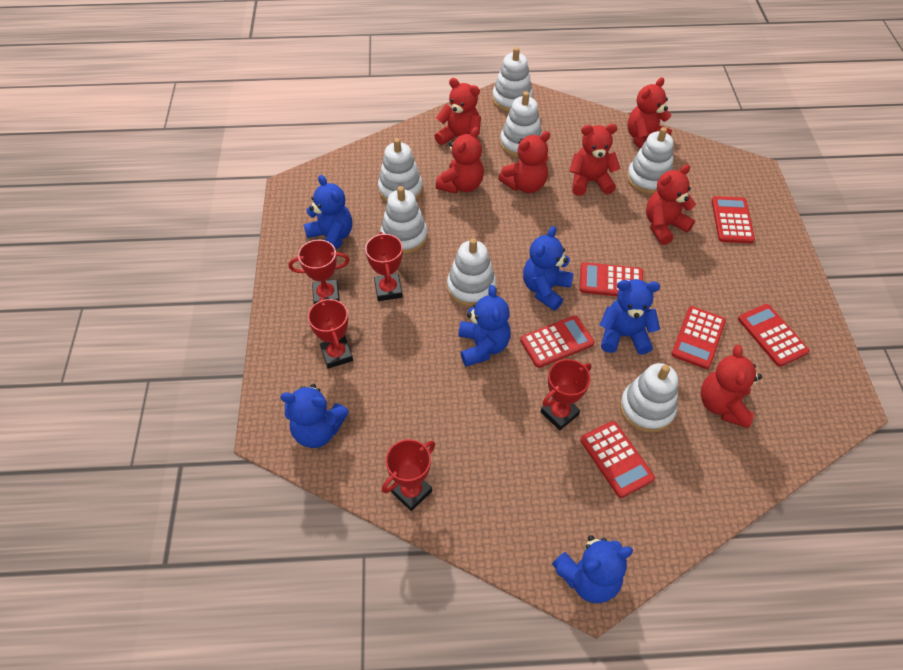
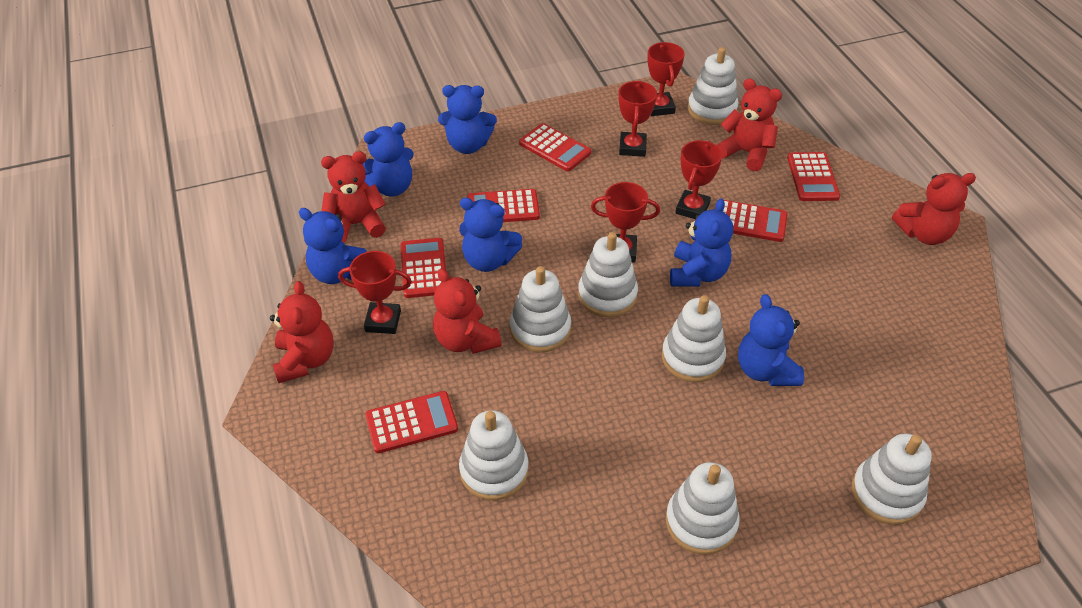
red teddy bear: 7 -> 5

